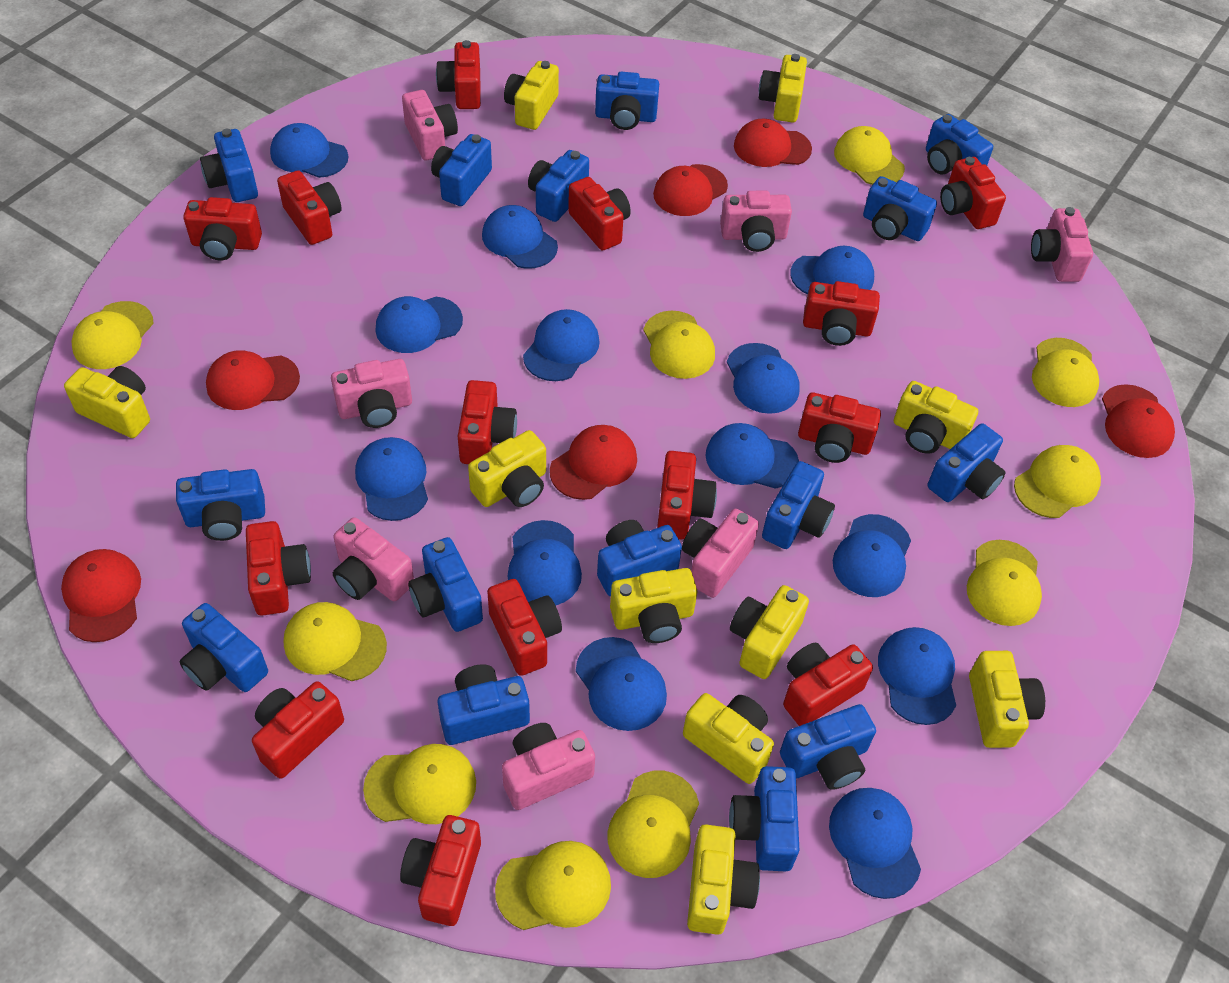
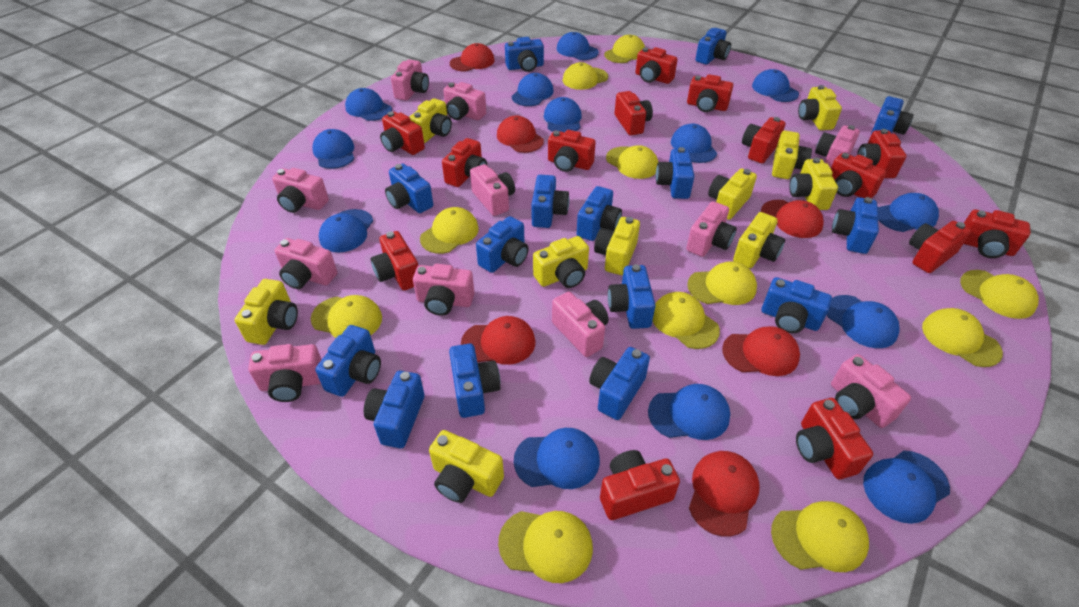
pink camera: 7 -> 11
yellow cap: 10 -> 11

